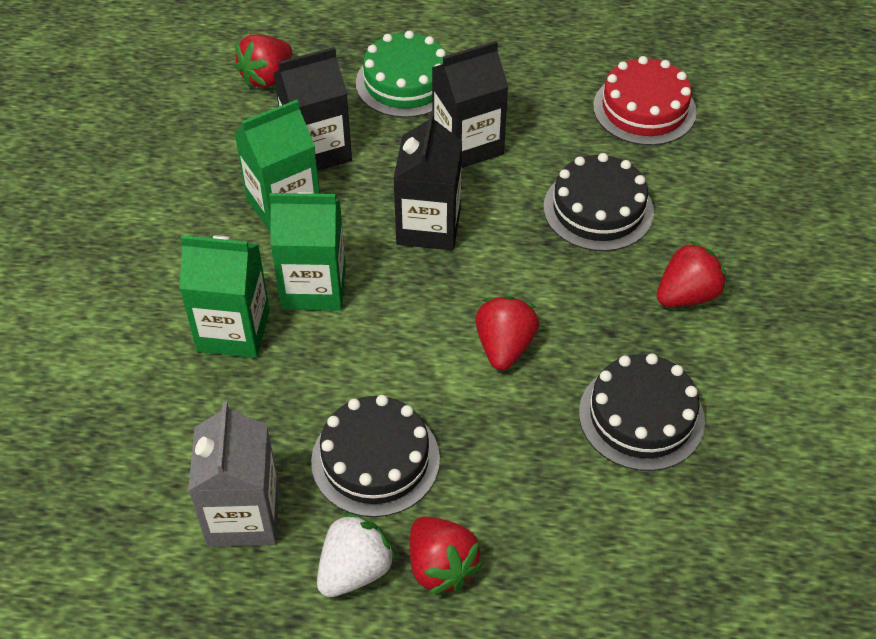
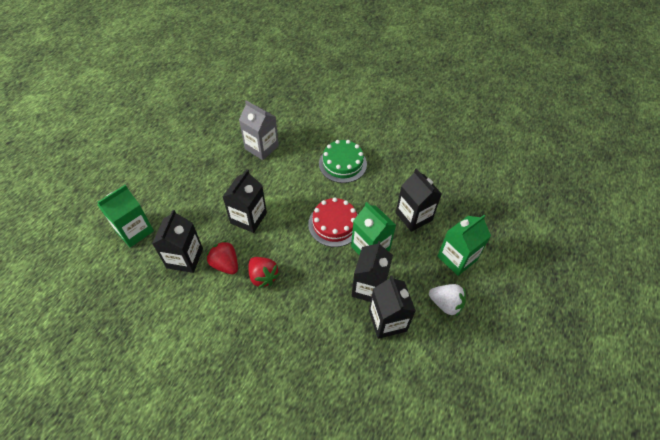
black cake: 3 -> 0
black carton: 3 -> 5
red strawberry: 4 -> 2

